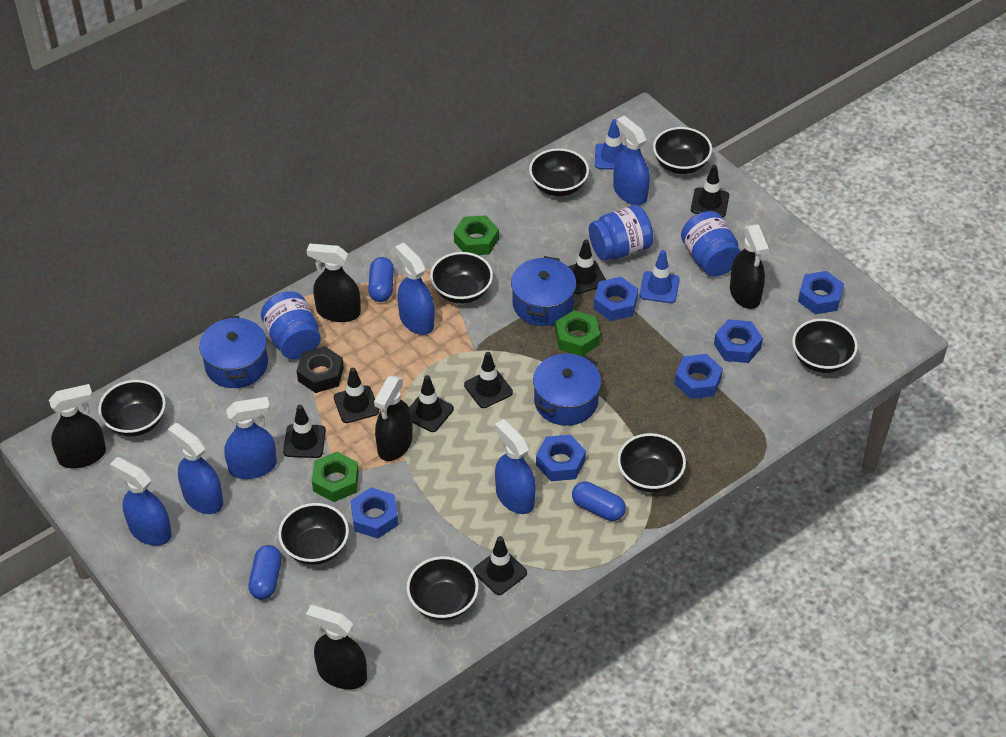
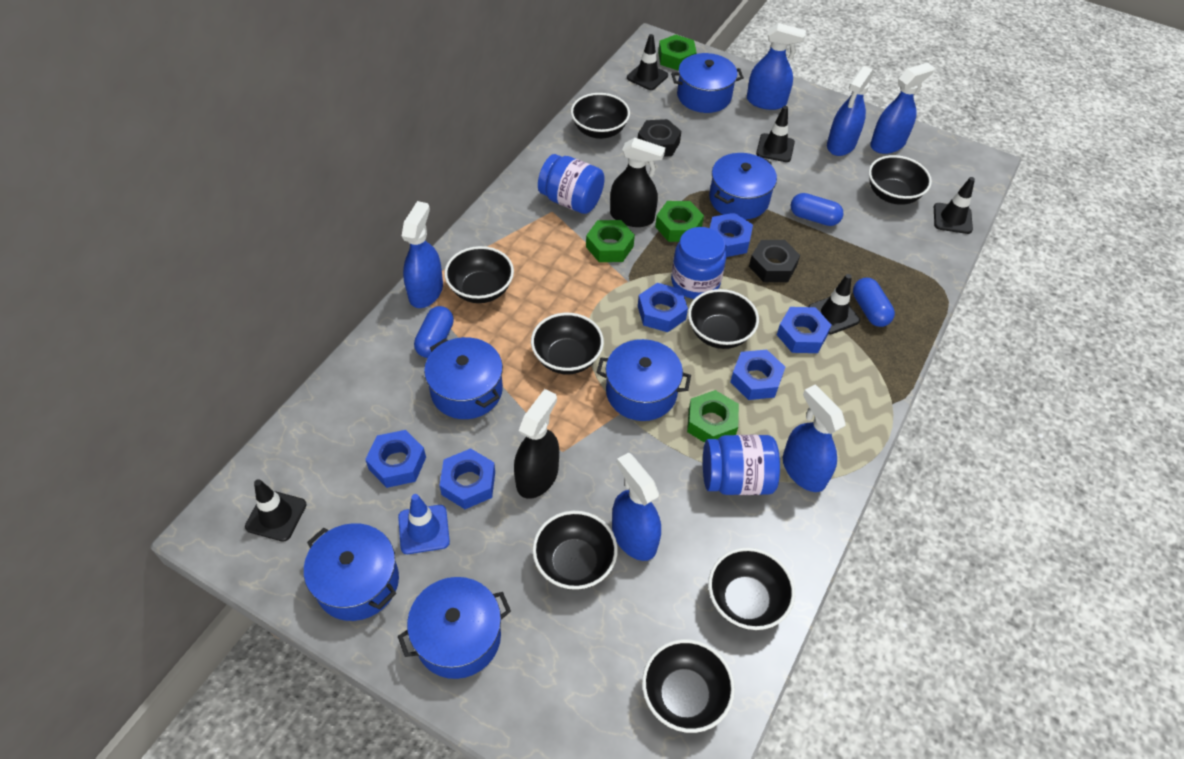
black nut: 1 -> 2
black spray bottle: 5 -> 2
black traffic cone: 7 -> 5
blue pot: 3 -> 6
blue traffic cone: 2 -> 1
green nut: 3 -> 4

